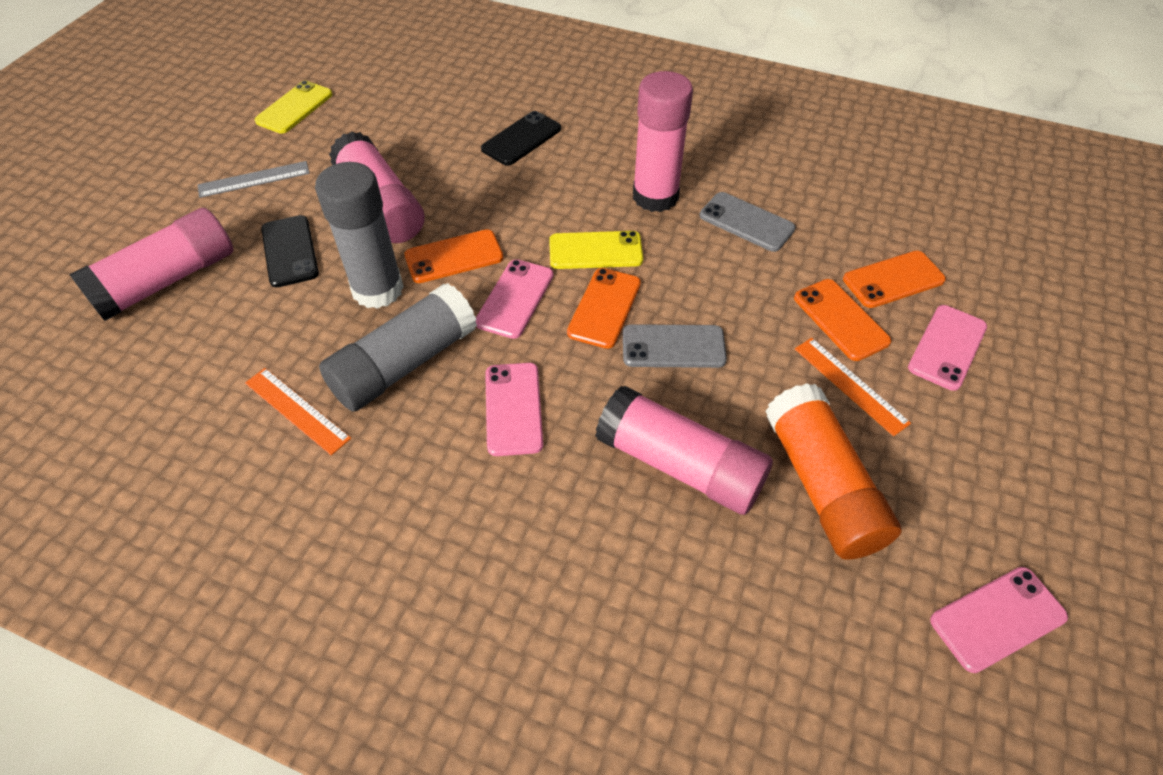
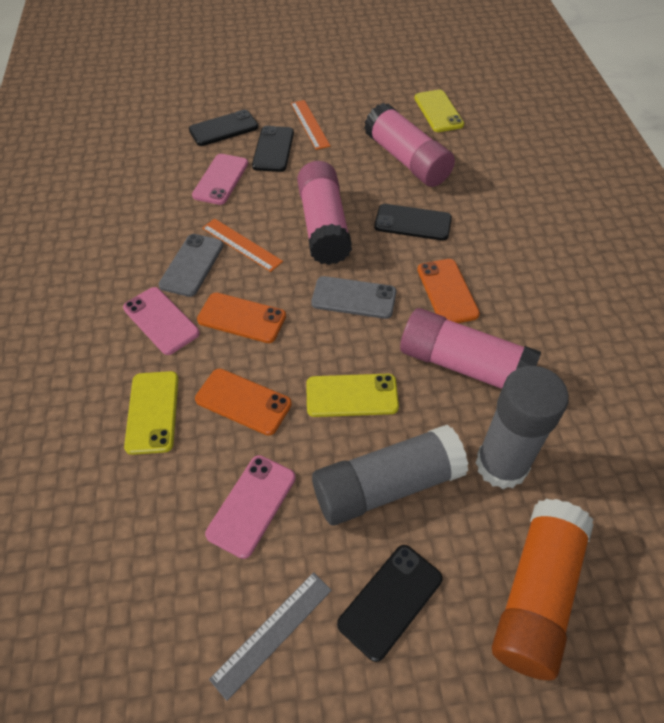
black phone: 2 -> 4
orange phone: 4 -> 3
pink glue stick: 4 -> 3
pink phone: 4 -> 3
yellow phone: 2 -> 3

